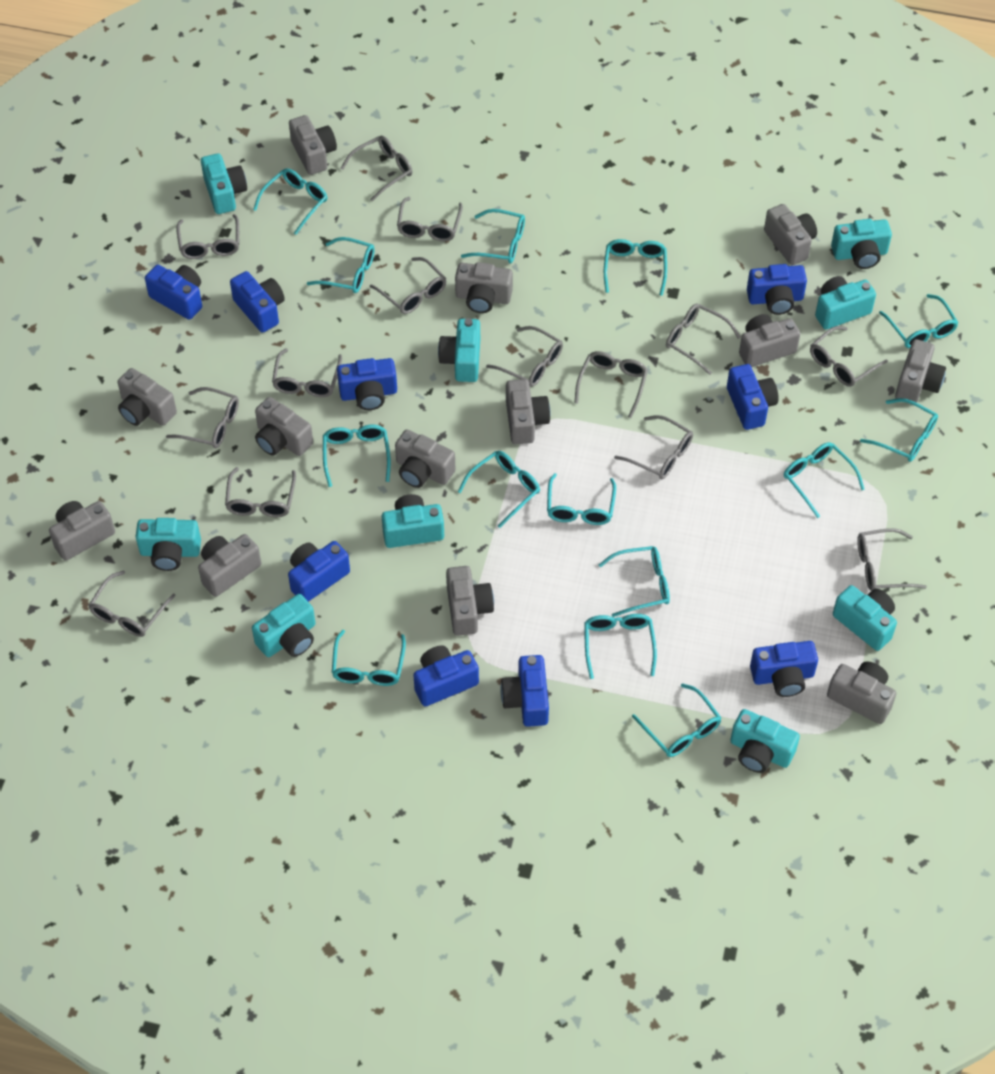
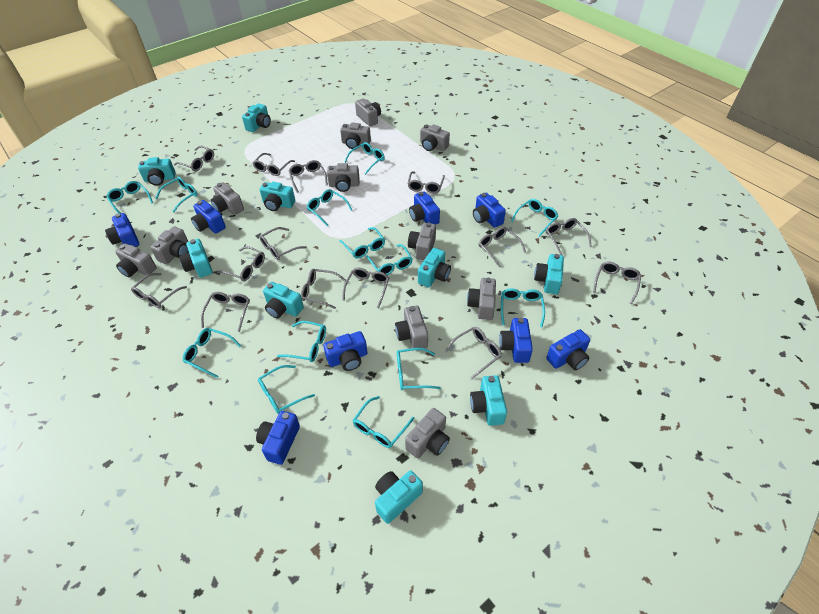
blue camera: 9 -> 8
grey camera: 13 -> 11
turquoise glasses: 14 -> 13

